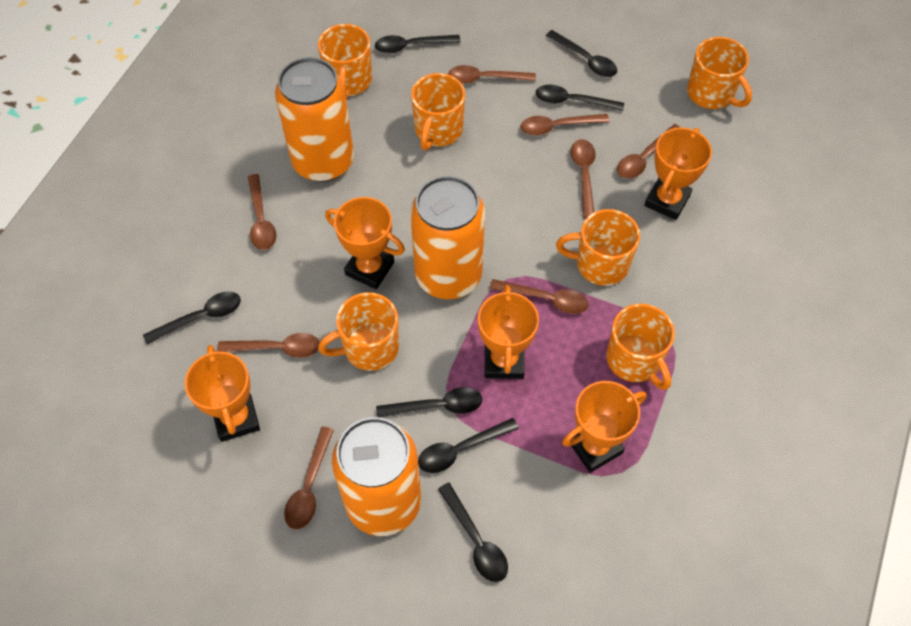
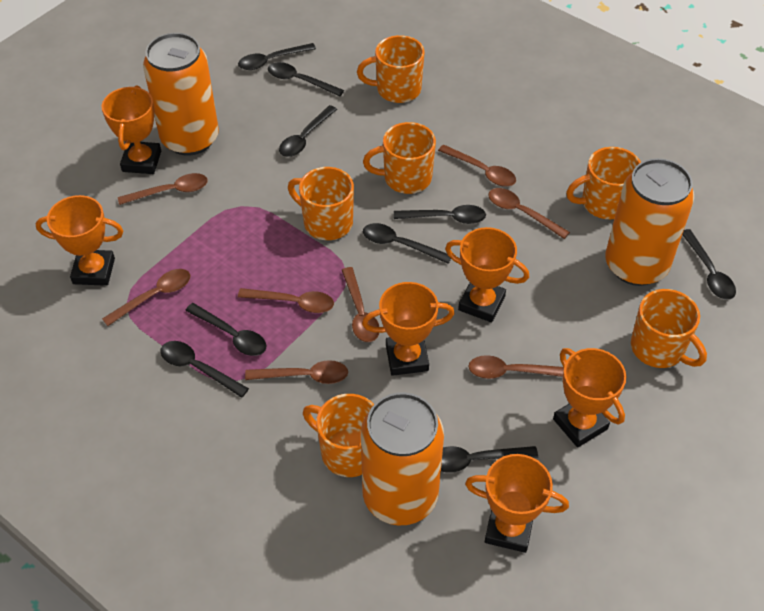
black spoon: 7 -> 9
orange trophy: 5 -> 6

